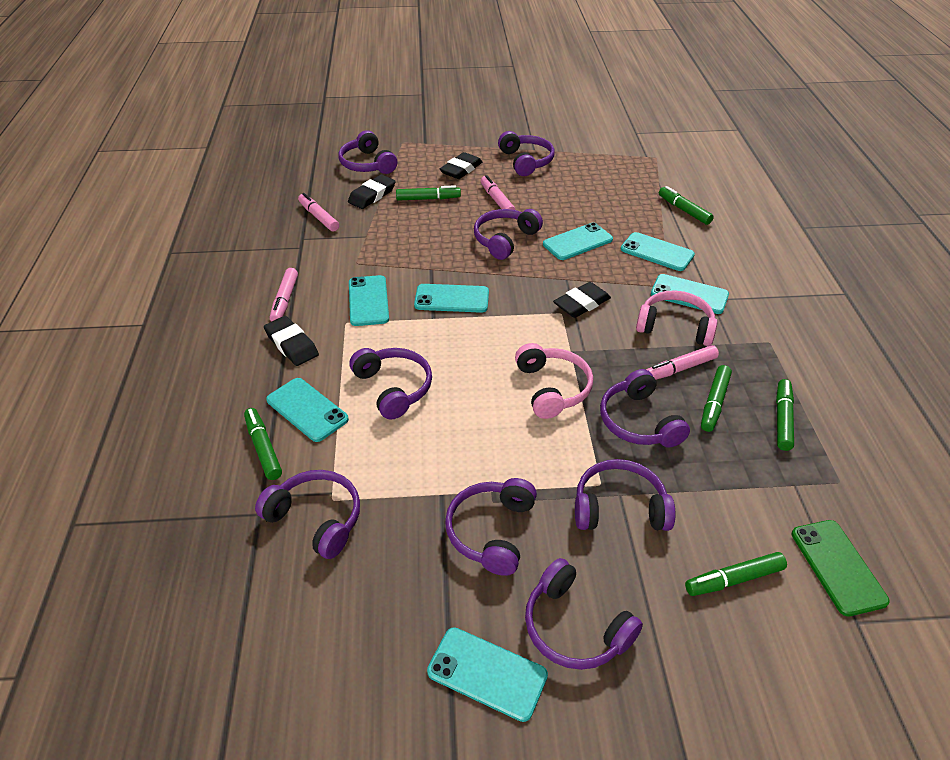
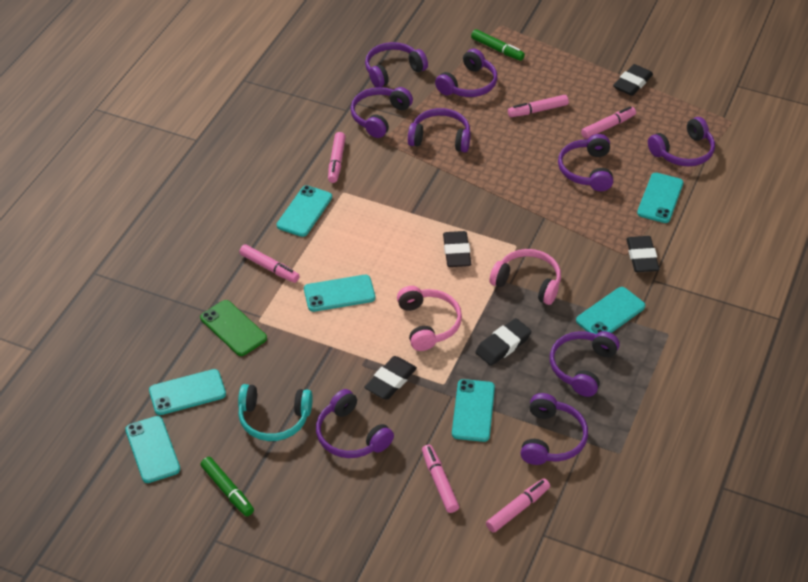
black eraser: 4 -> 5
green marker: 6 -> 2
pink marker: 4 -> 6
turquoise headphones: 0 -> 1

